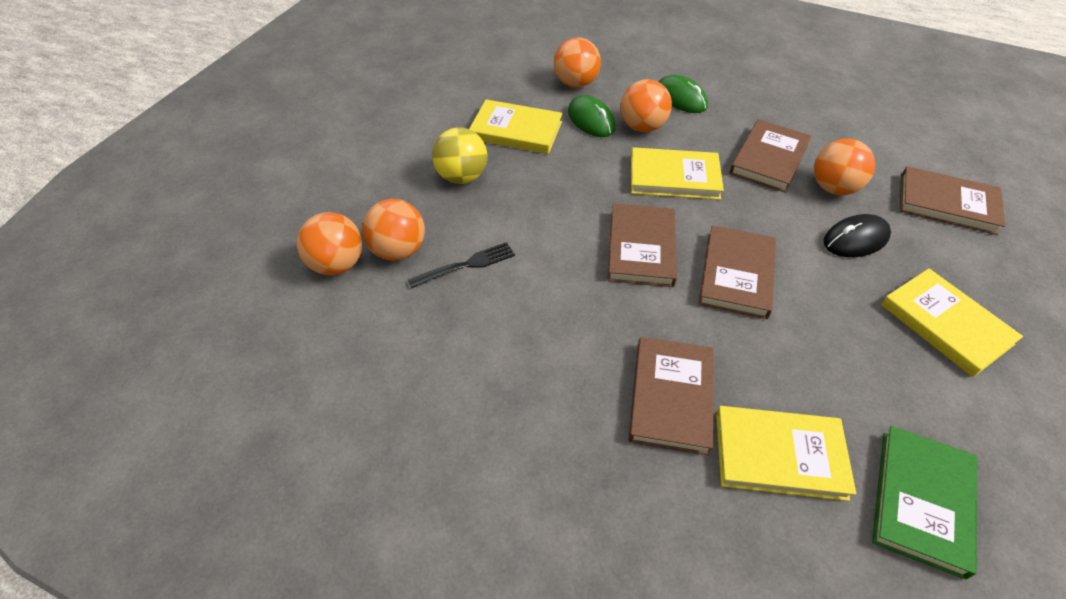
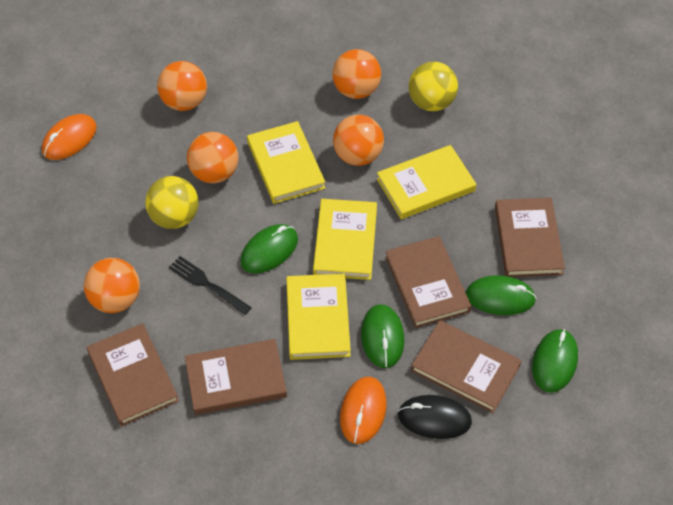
green book: 1 -> 0
green mouse: 2 -> 4
orange mouse: 0 -> 2
yellow ball: 1 -> 2

